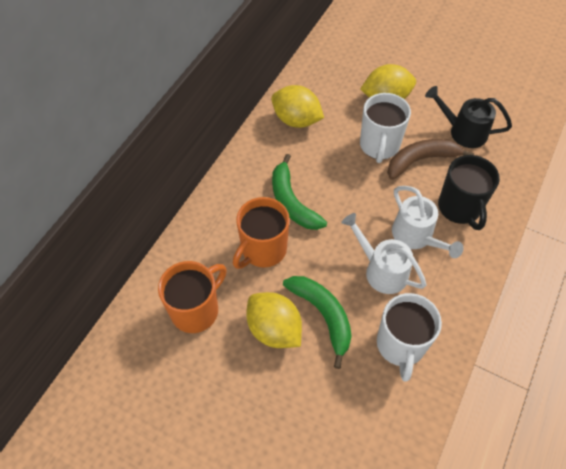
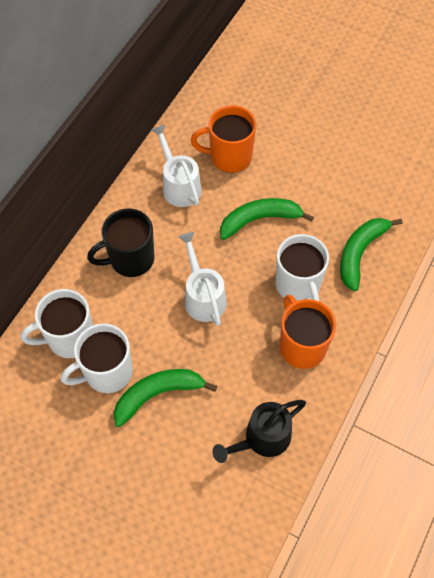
brown banana: 1 -> 0
green banana: 2 -> 3
white mug: 2 -> 3
yellow lemon: 3 -> 0

